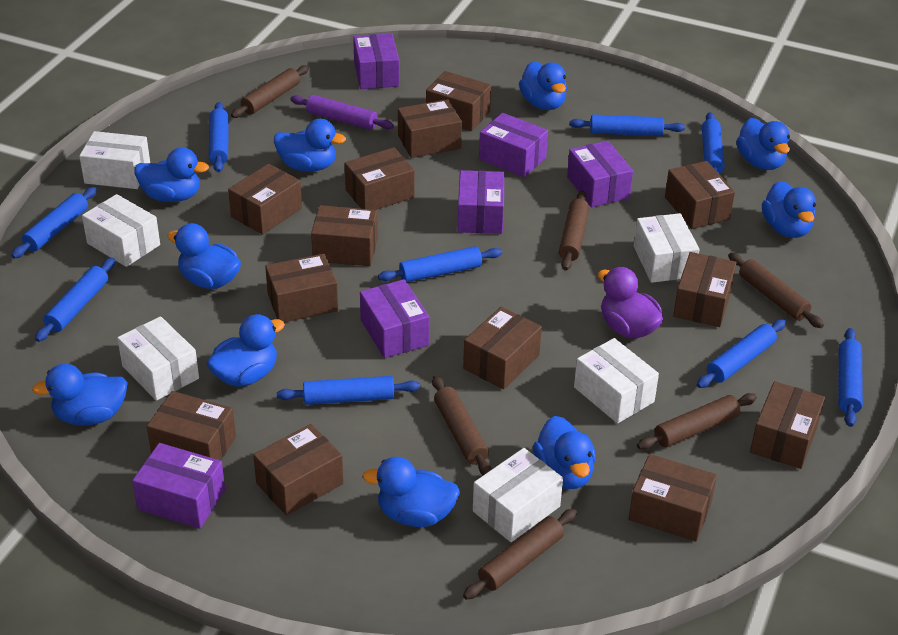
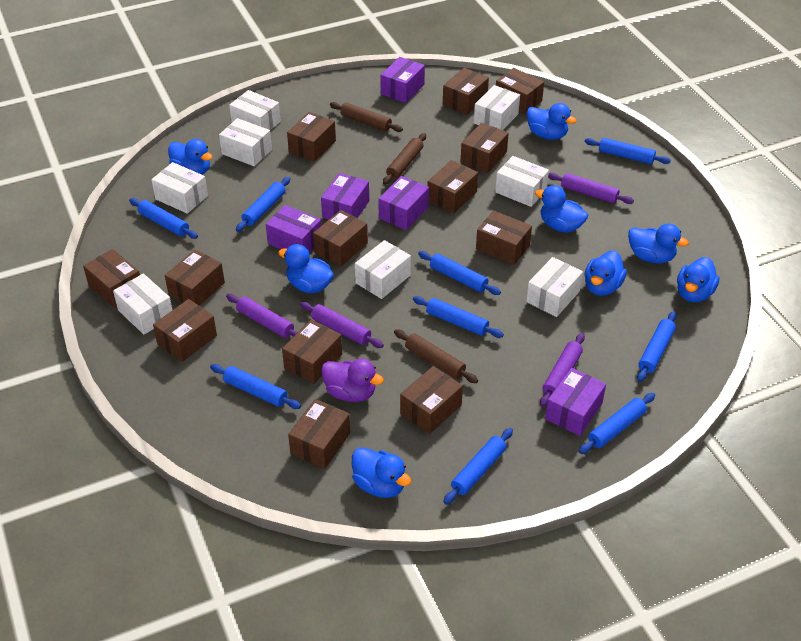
blue duck: 10 -> 8
brown rolling pin: 6 -> 3
purple box: 6 -> 5
purple rolling pin: 1 -> 4
white box: 6 -> 8

